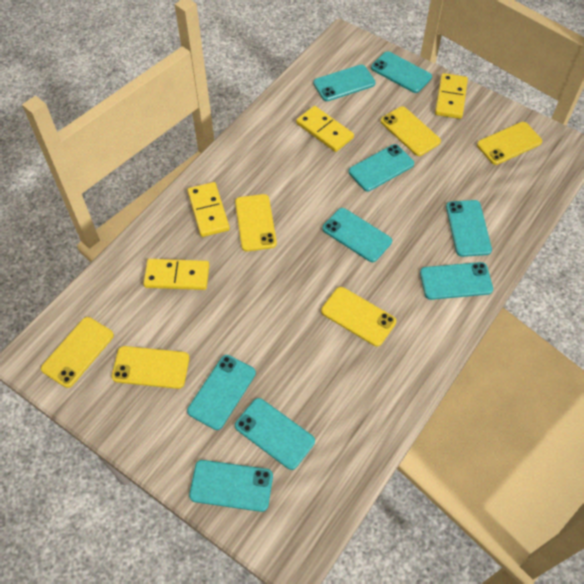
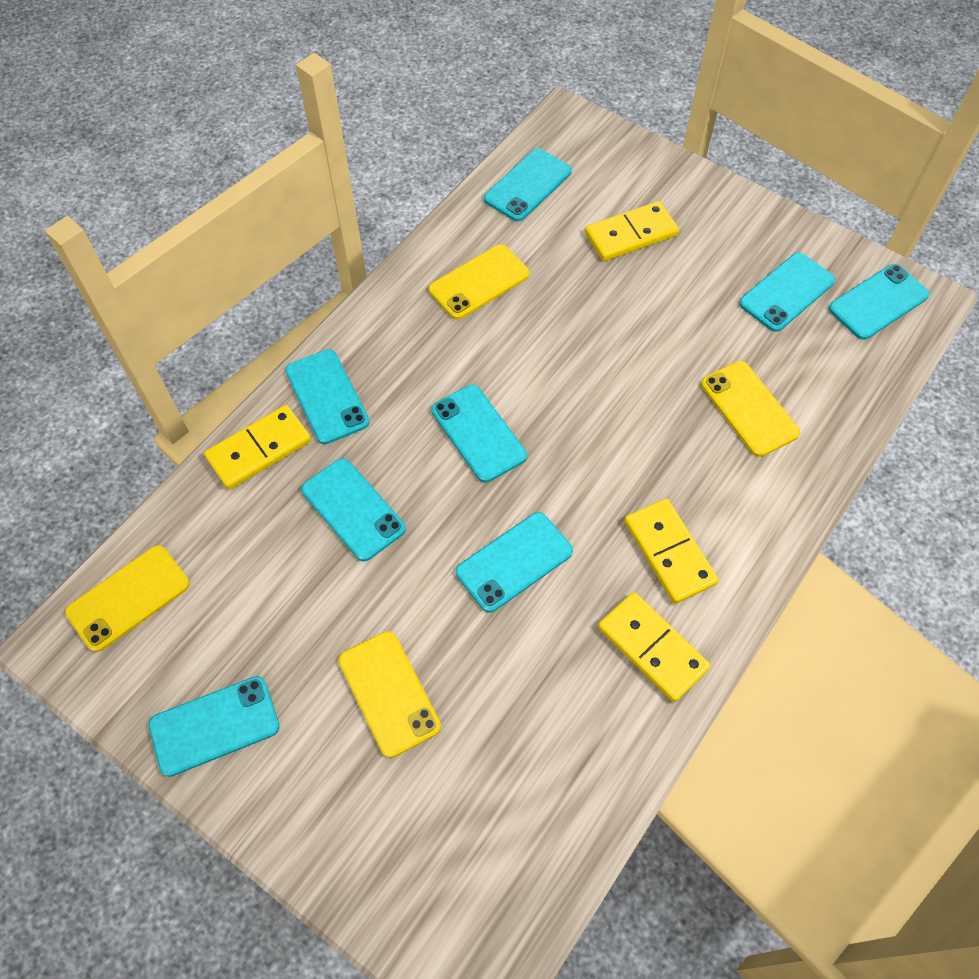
turquoise phone: 9 -> 8
yellow phone: 6 -> 4

